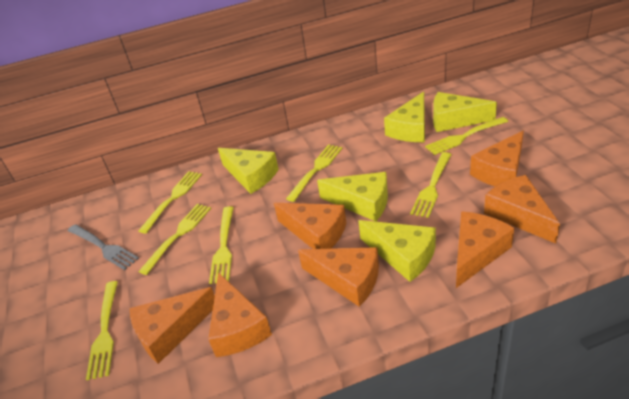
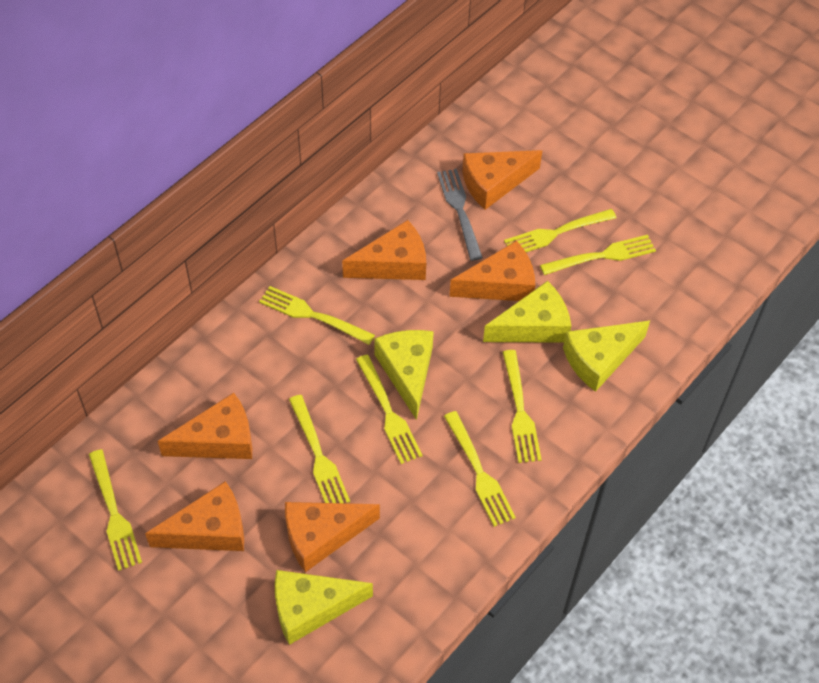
orange cheese: 7 -> 6
yellow cheese: 5 -> 4
yellow fork: 7 -> 8

